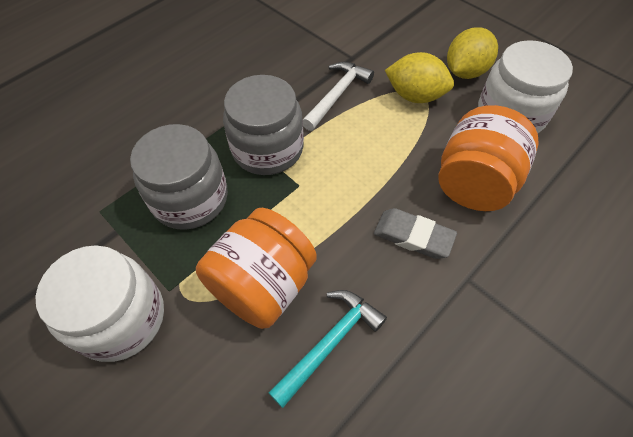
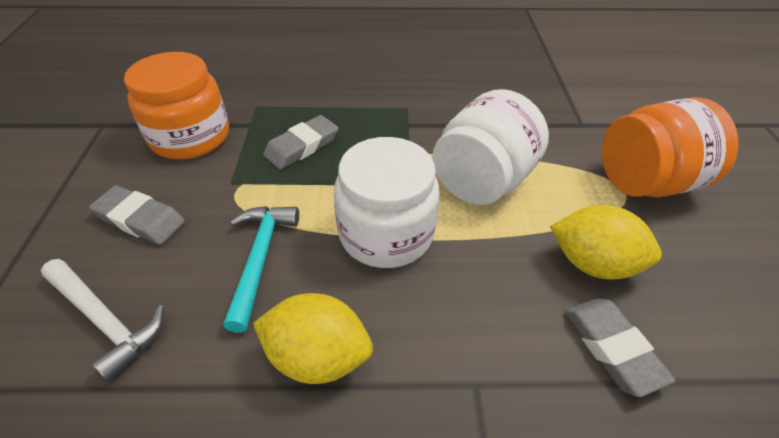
grey eraser: 1 -> 3
grey jar: 2 -> 0

